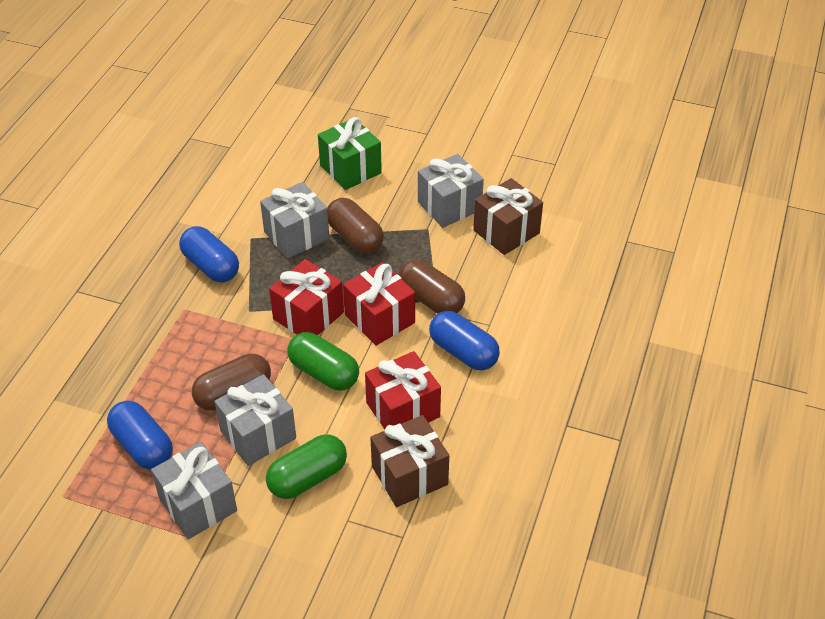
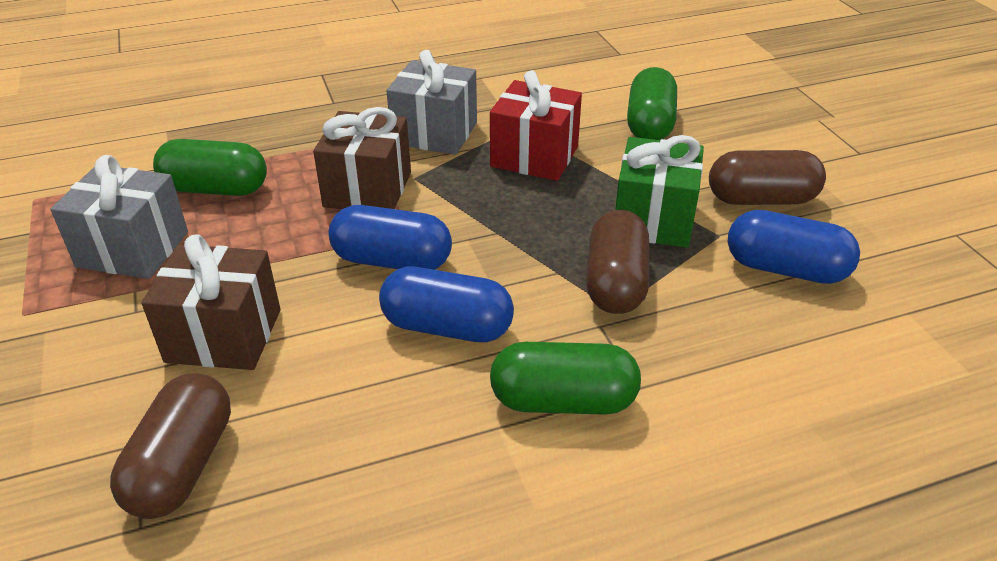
green capsule: 2 -> 3
grey gift: 4 -> 2
red gift: 3 -> 1

